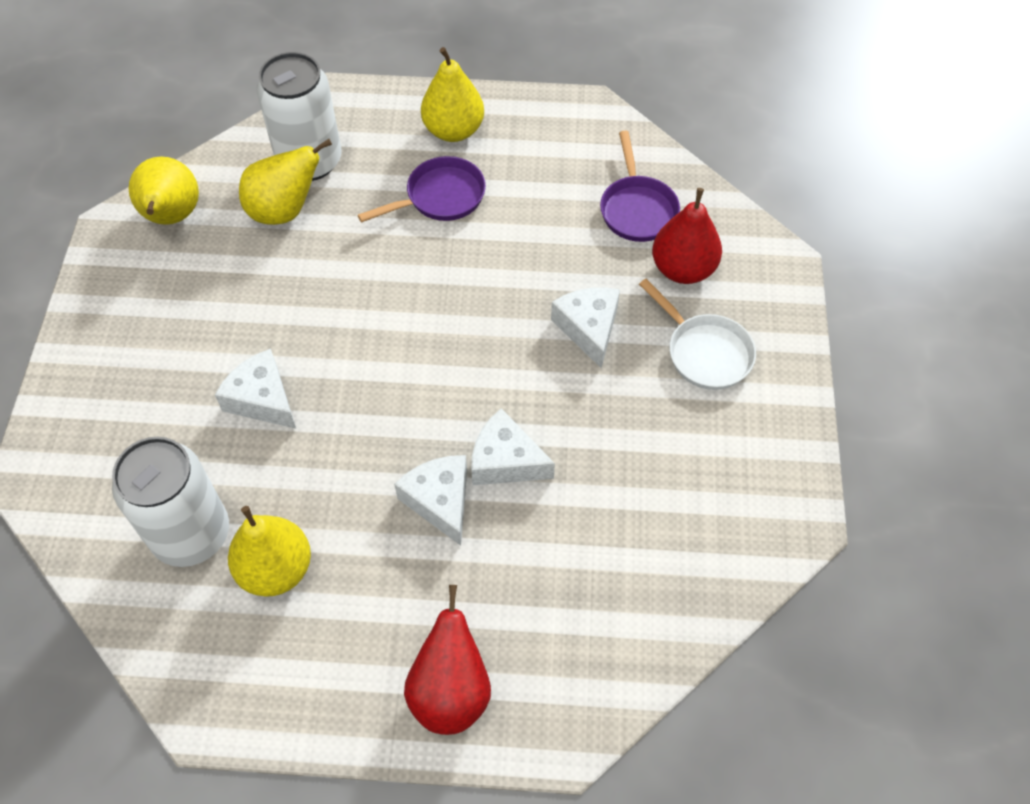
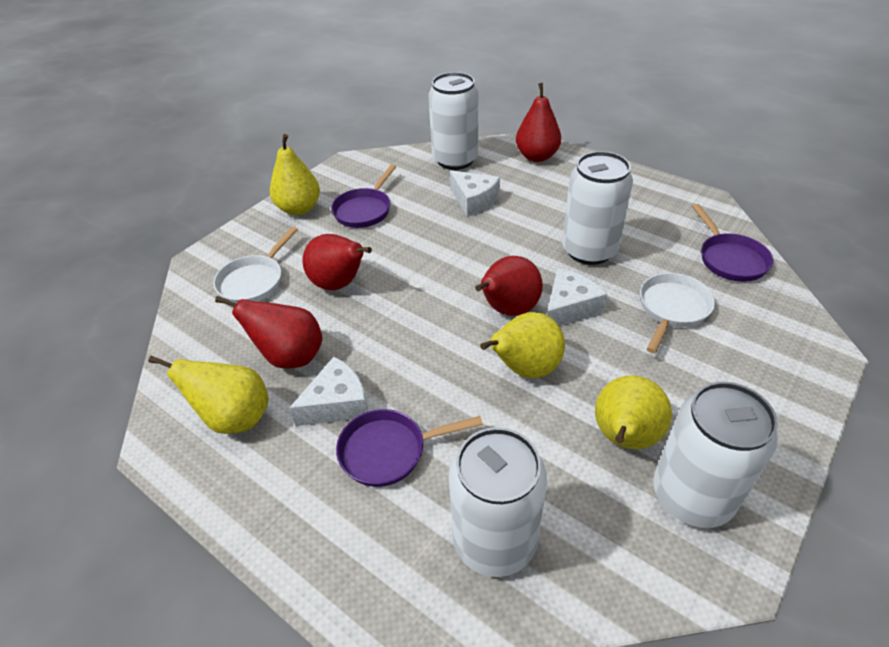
purple pan: 2 -> 3
red pear: 2 -> 4
white can: 2 -> 4
white cheese: 4 -> 3
white pan: 1 -> 2

